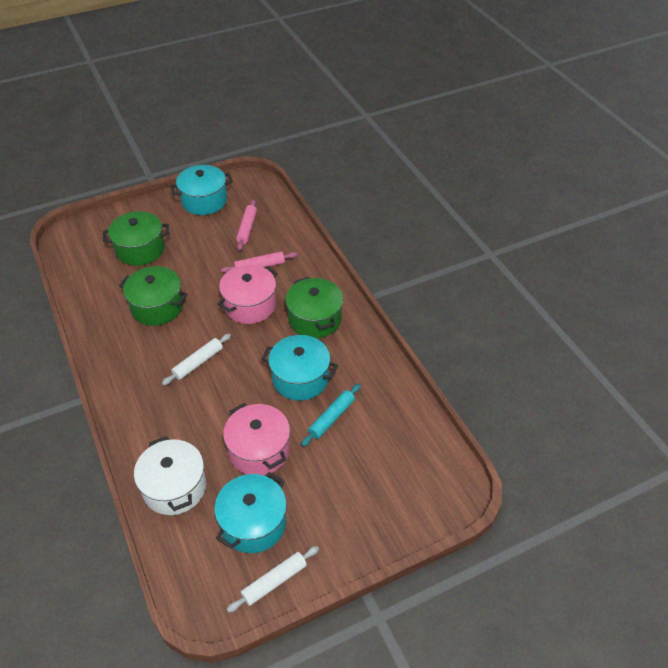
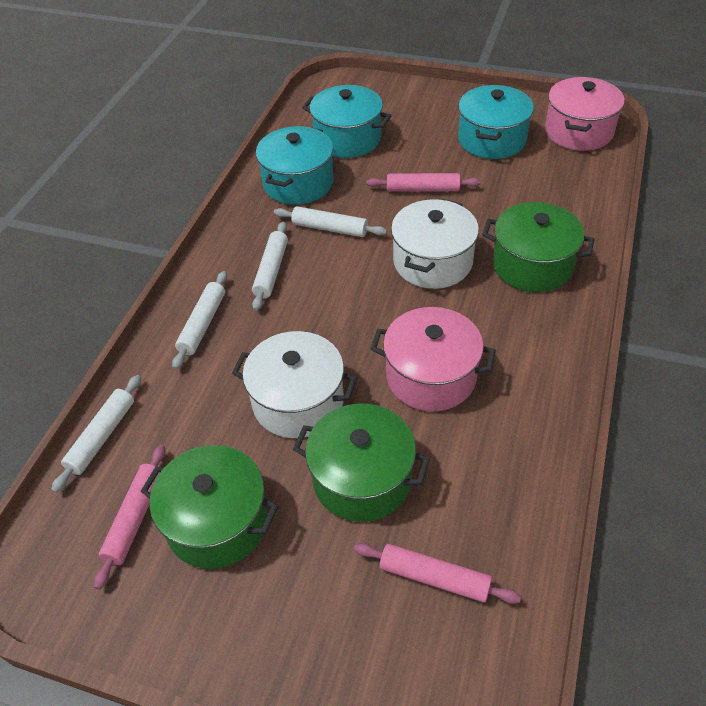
pink rolling pin: 2 -> 3
turquoise rolling pin: 1 -> 0
white pot: 1 -> 2
white rolling pin: 2 -> 4

